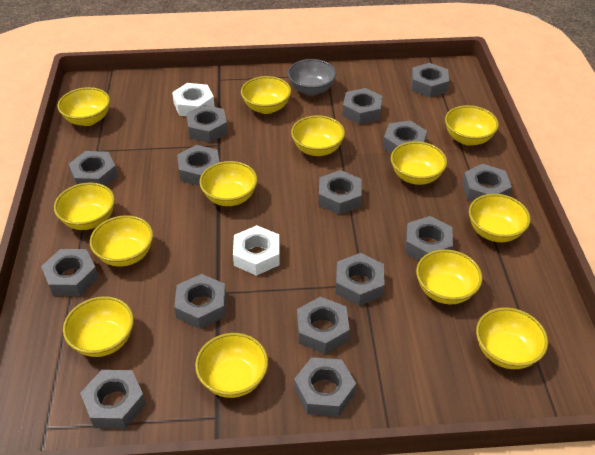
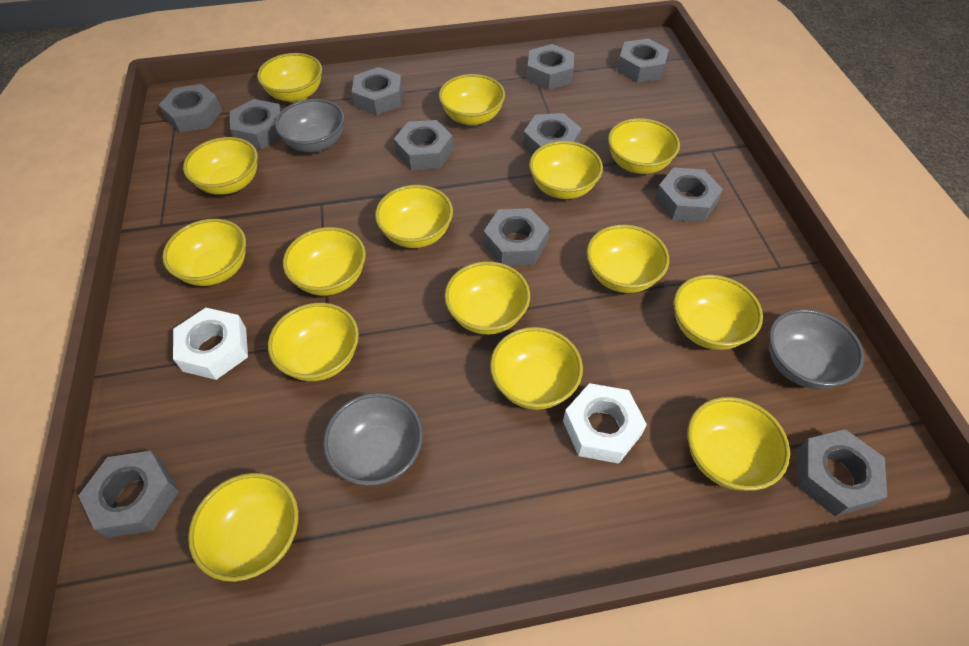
grey bowl: 1 -> 3
grey nut: 15 -> 11
yellow bowl: 13 -> 15

